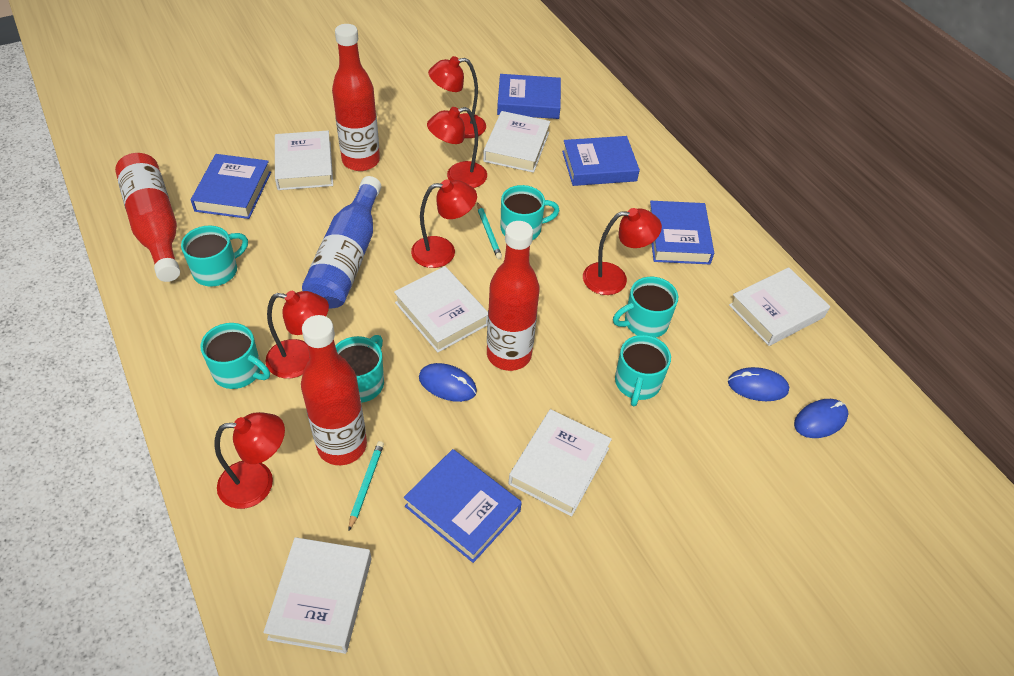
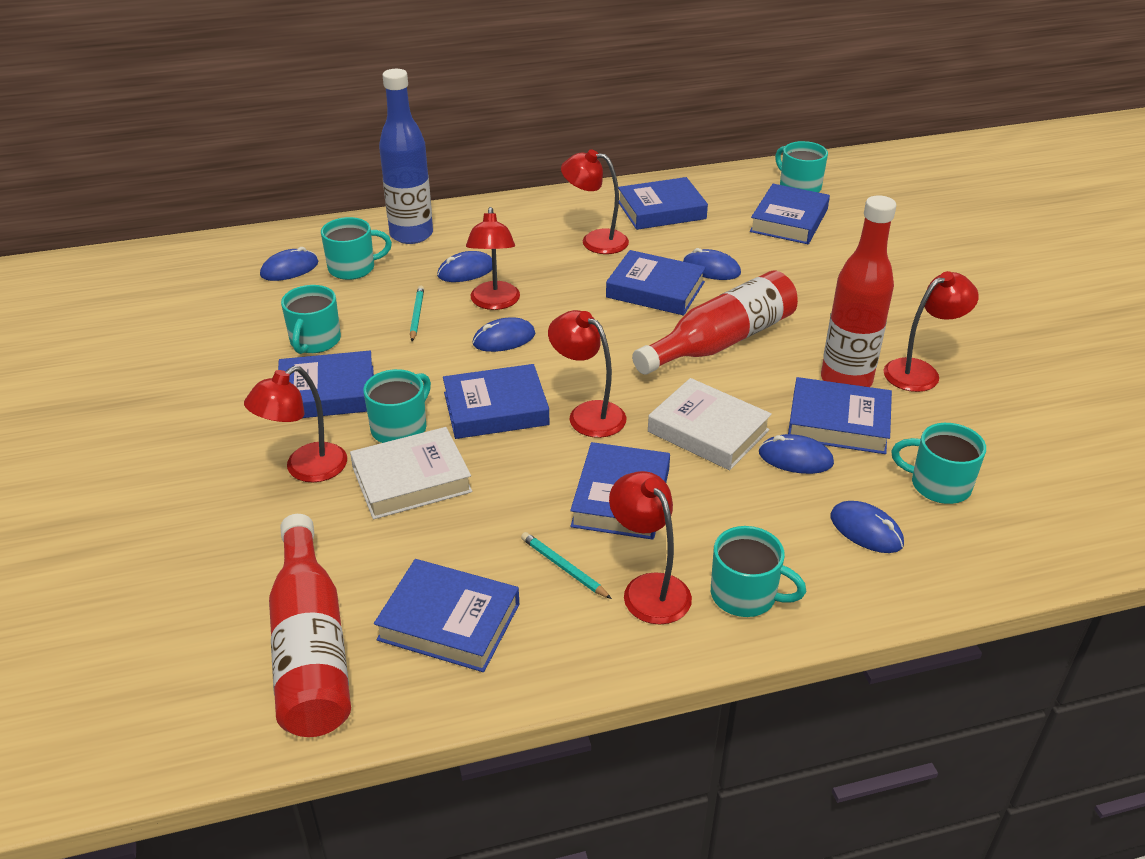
blue book: 5 -> 8
blue mouse: 3 -> 6
red bottle: 4 -> 3
white book: 6 -> 2

